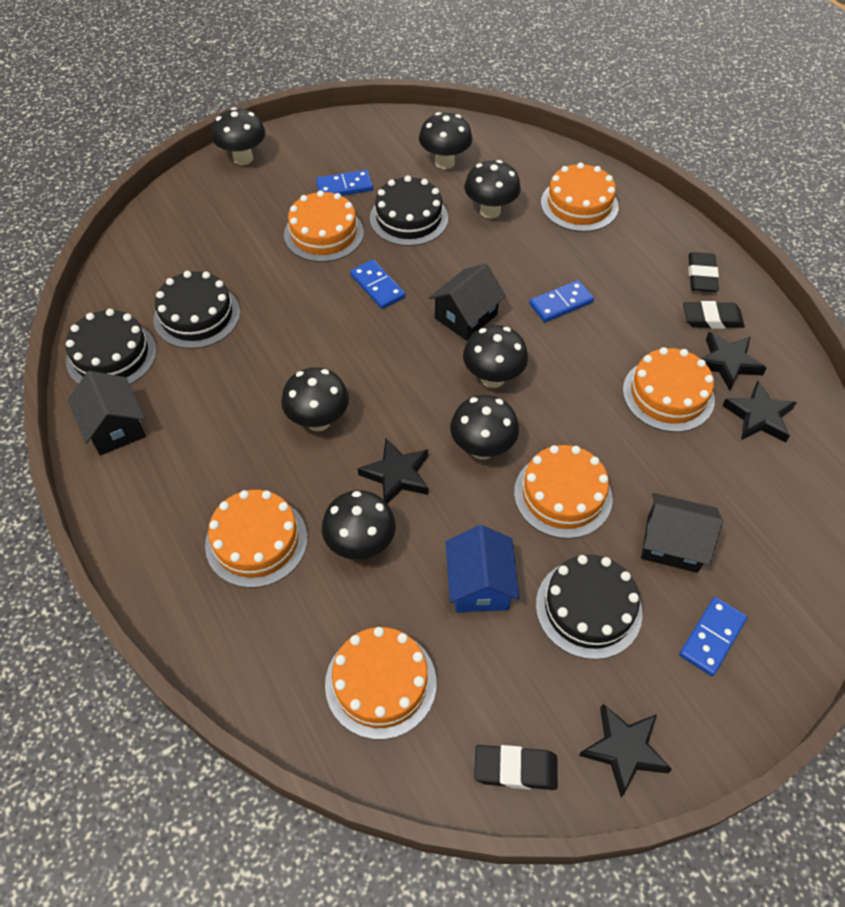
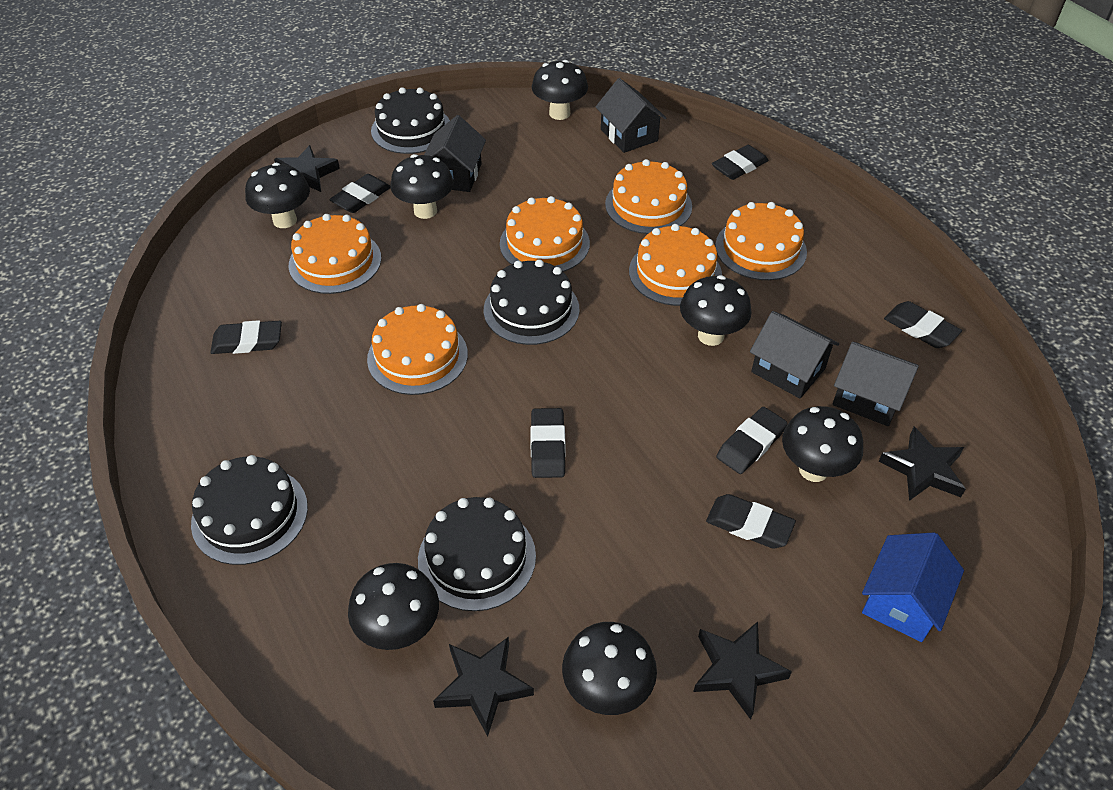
black eraser: 3 -> 7
black house: 3 -> 4
blue domino: 4 -> 0

